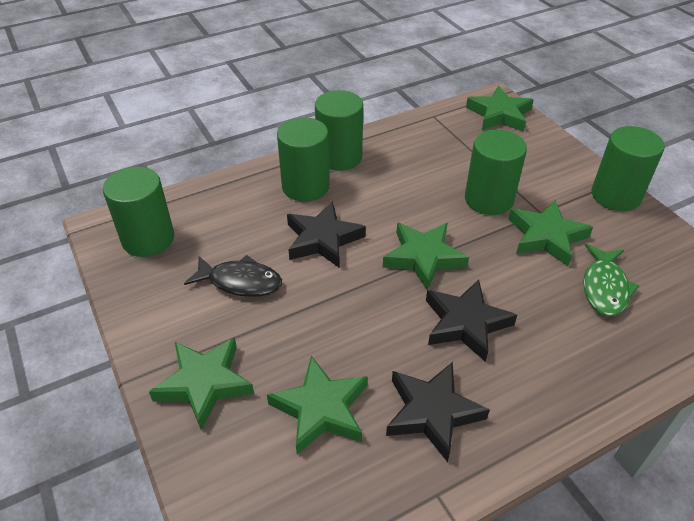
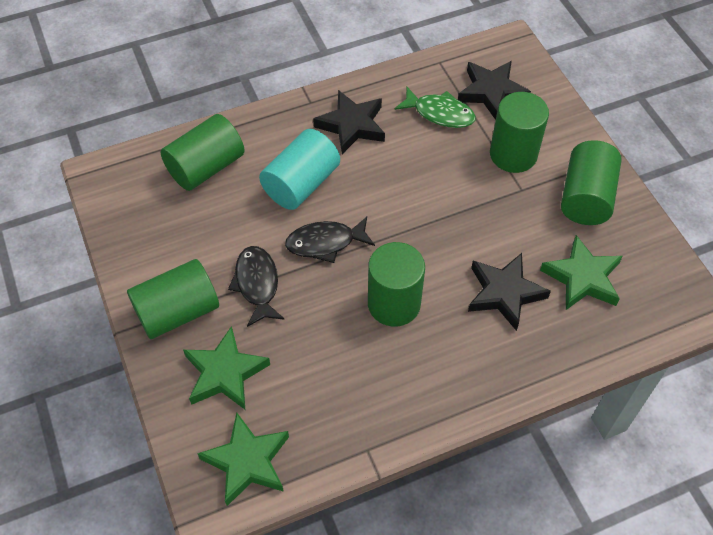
black fish: 1 -> 2
green star: 5 -> 3
turquoise cylinder: 0 -> 1

